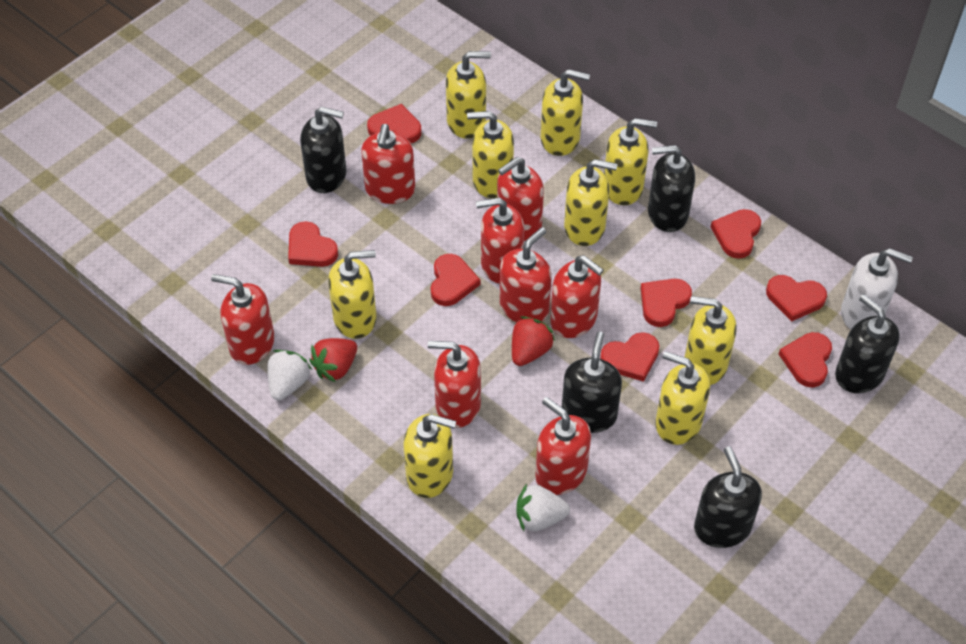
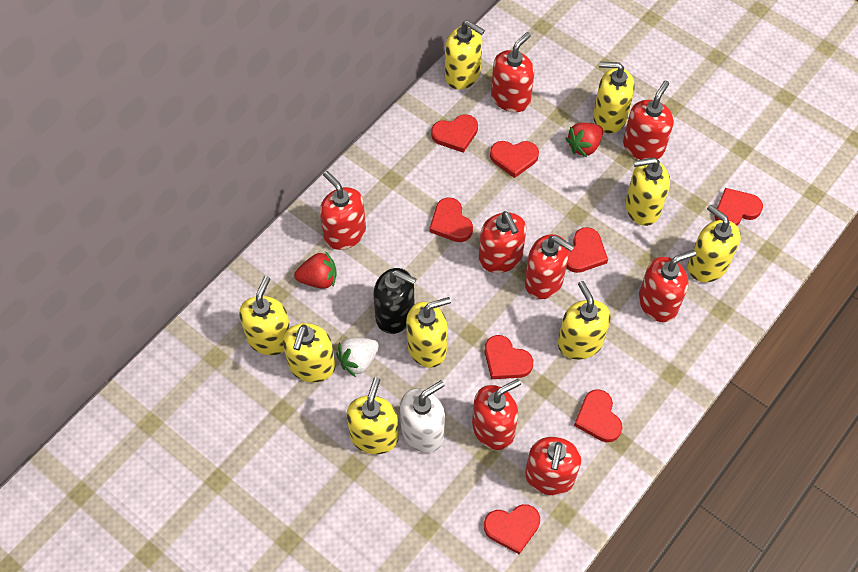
black soap dispenser: 5 -> 1
white strawberry: 2 -> 1

